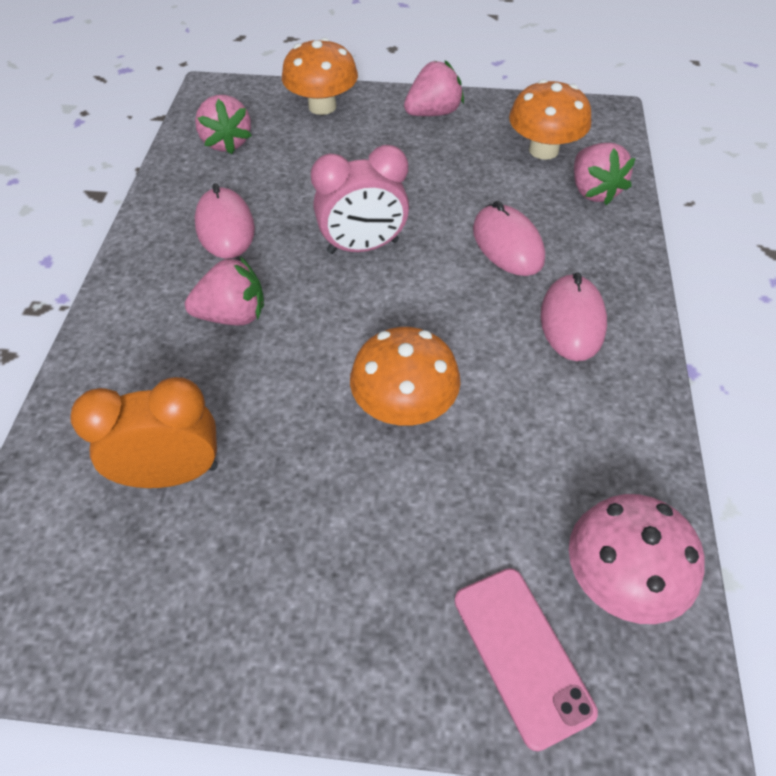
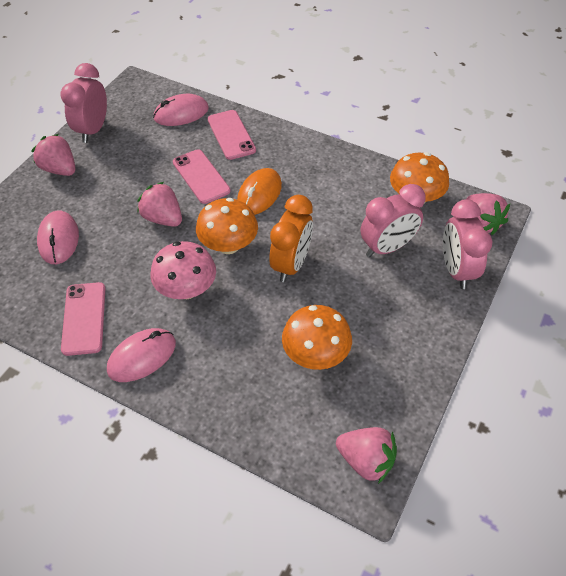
orange mouse: 0 -> 1
pink clock: 1 -> 3
pink phone: 1 -> 3

